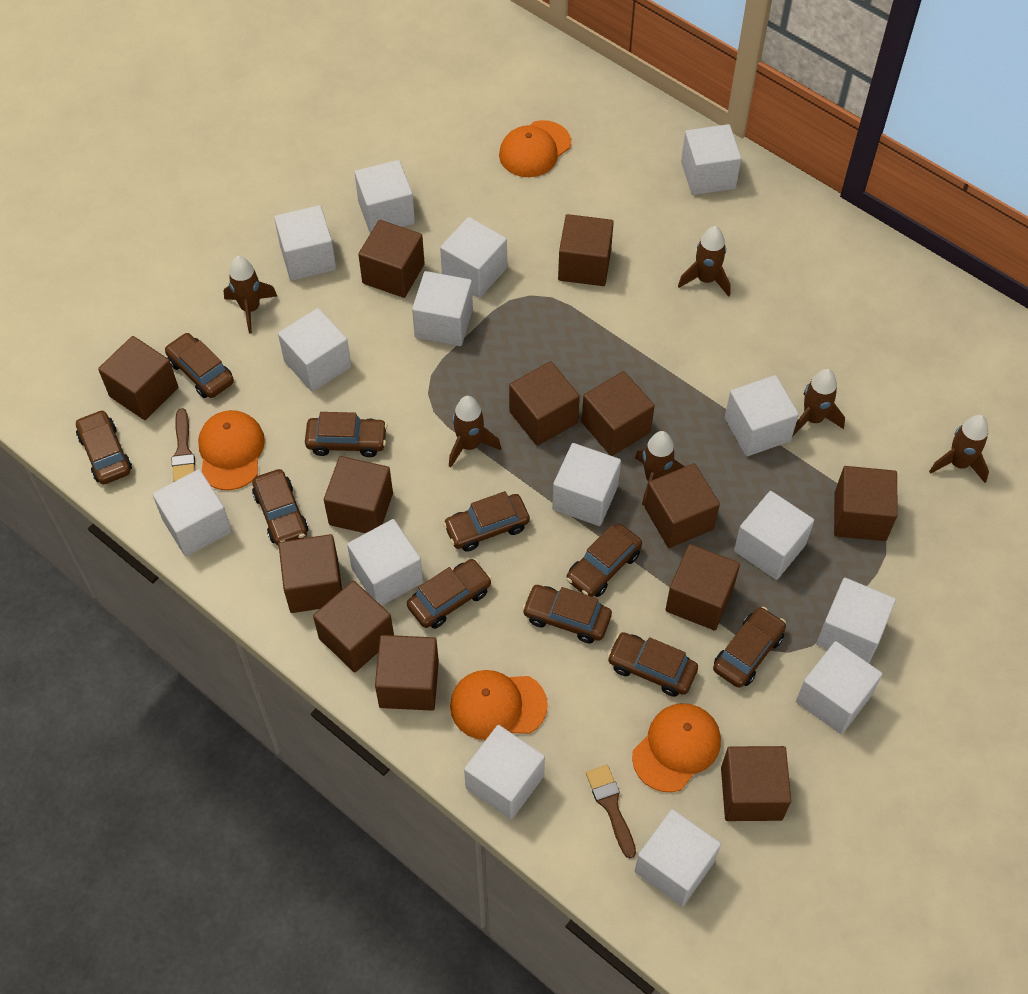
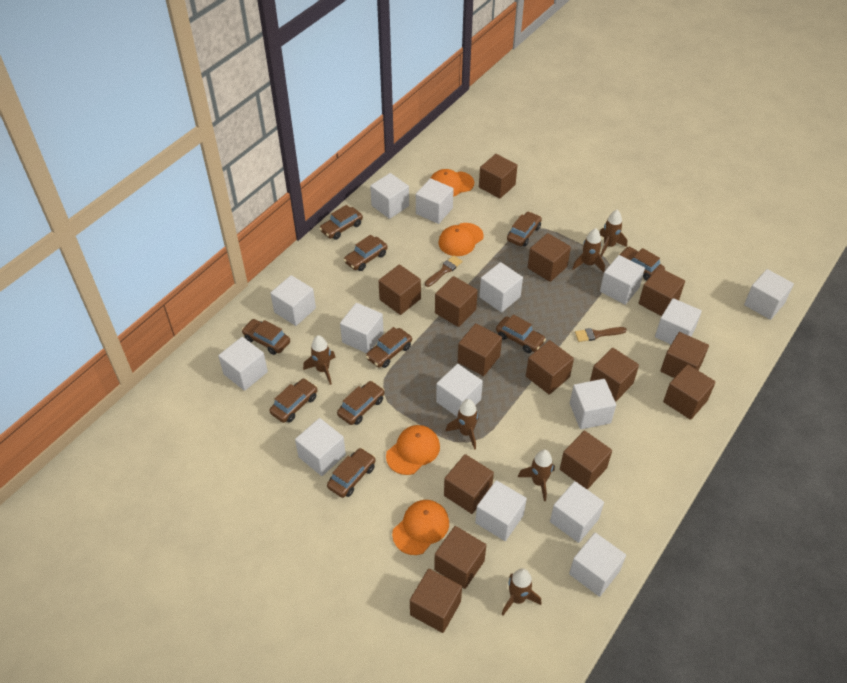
brown cube: 13 -> 14

